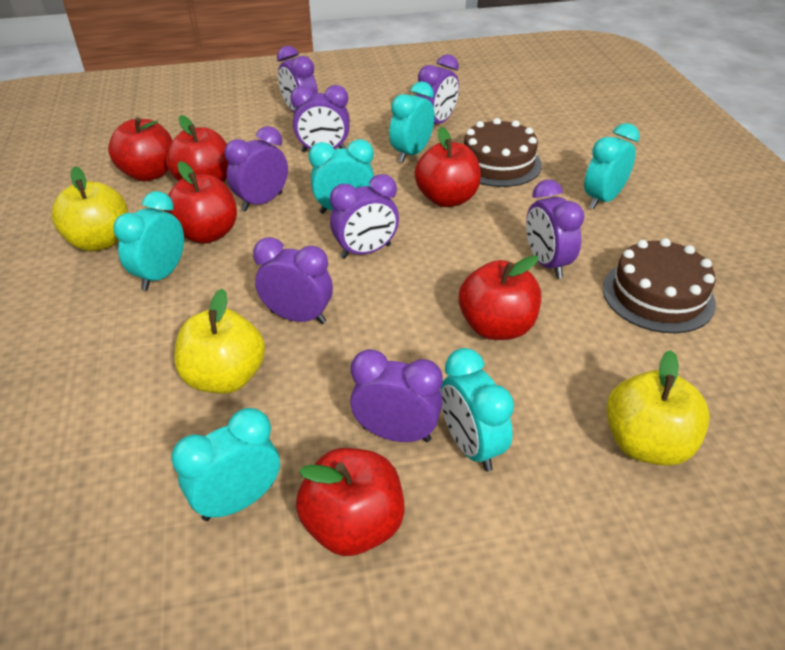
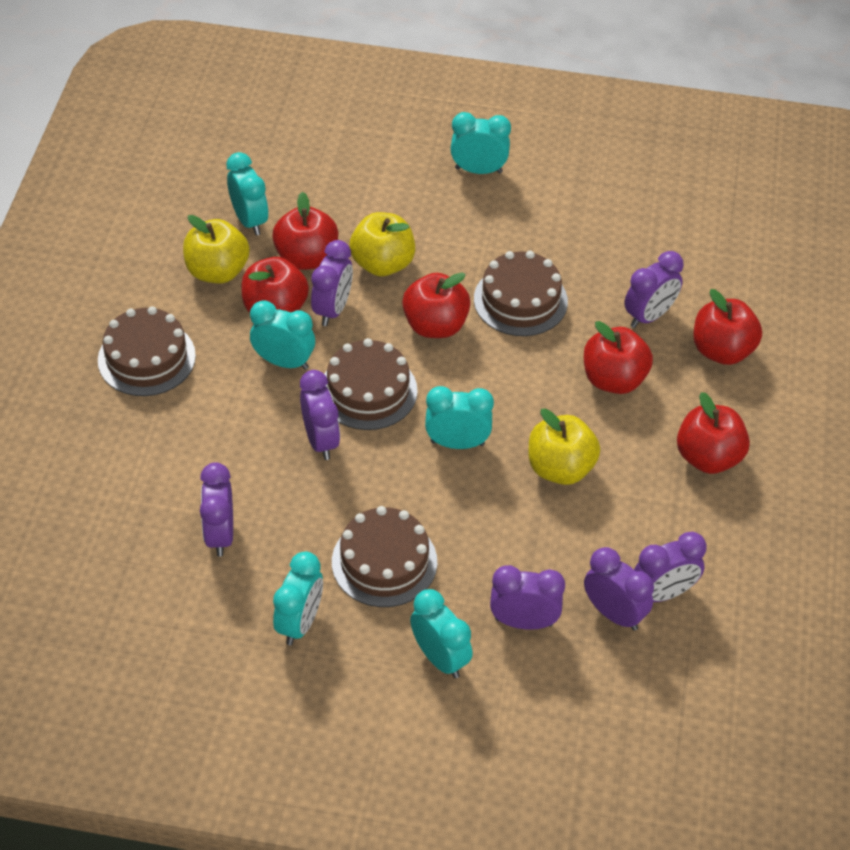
brown cake: 2 -> 4
purple clock: 8 -> 7

